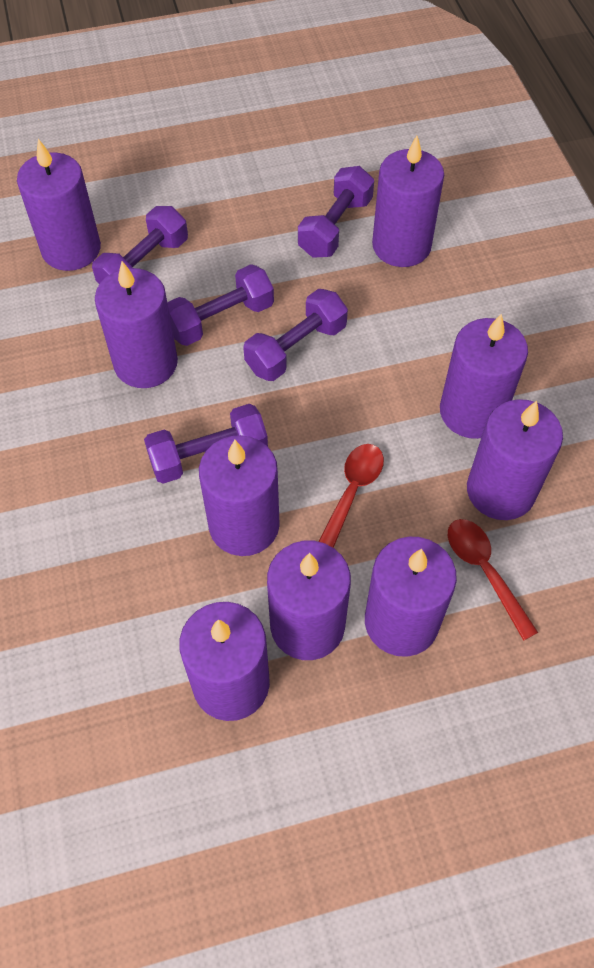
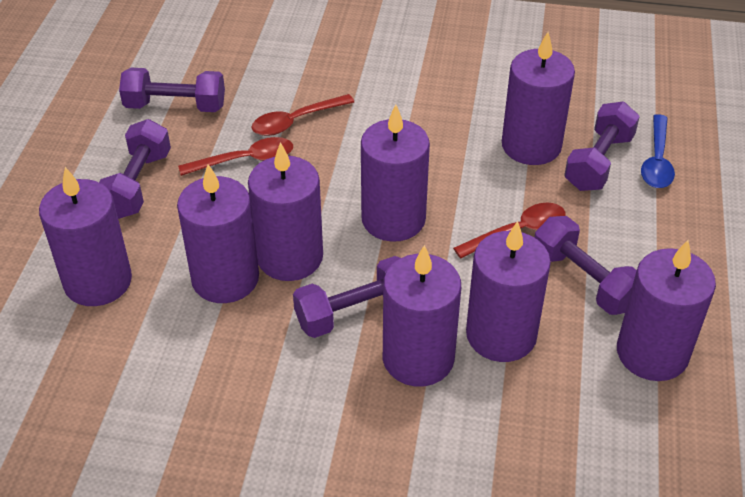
blue spoon: 0 -> 1
purple candle: 9 -> 8
red spoon: 2 -> 3

